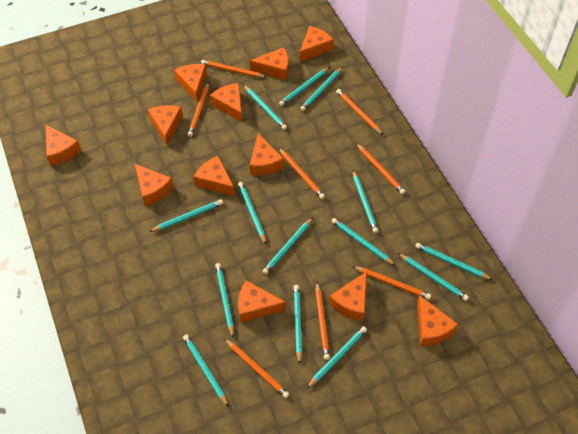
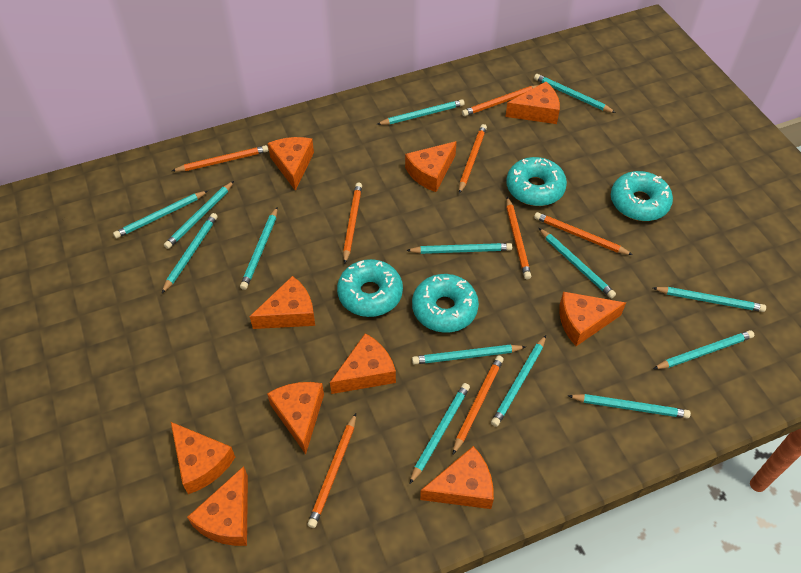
orange cheese: 12 -> 10
turquoise donut: 0 -> 4

